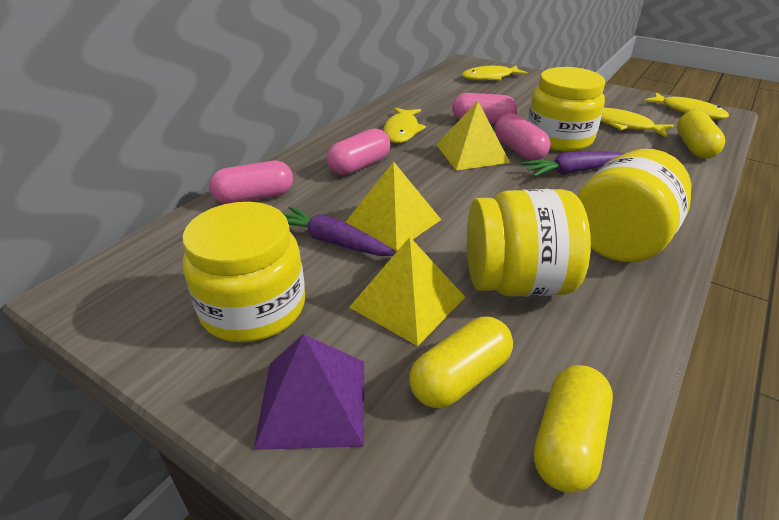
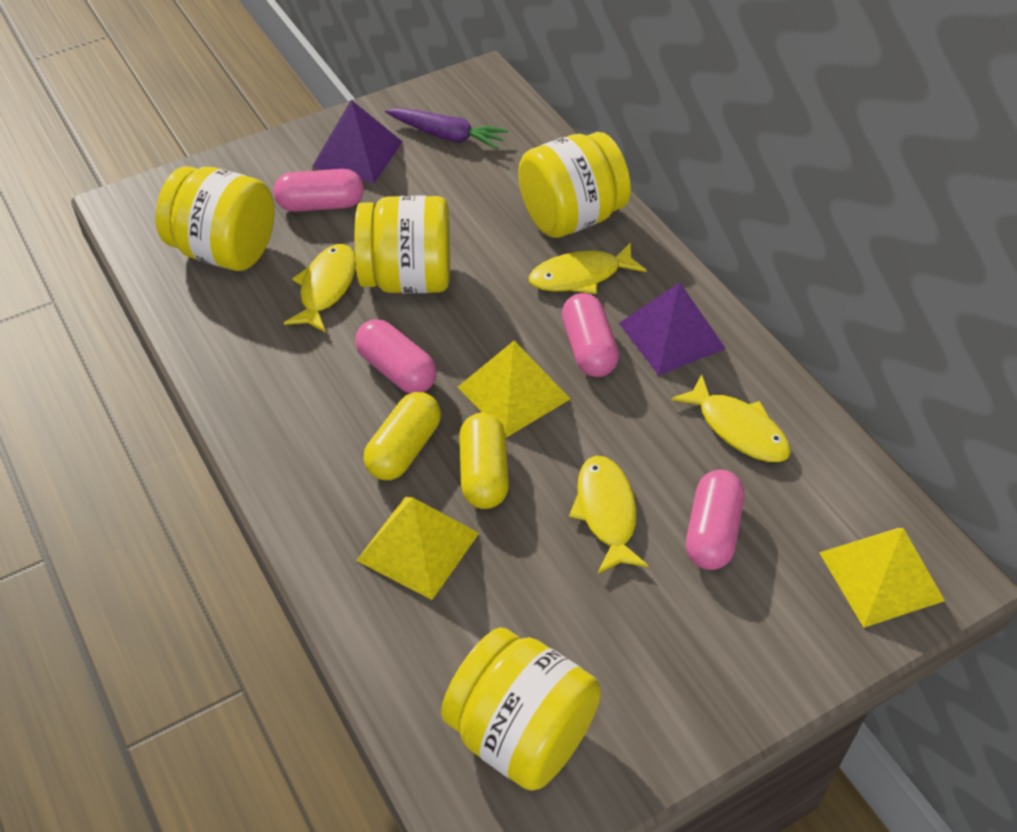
purple carrot: 2 -> 1
purple pyramid: 1 -> 2
yellow capsule: 3 -> 2

